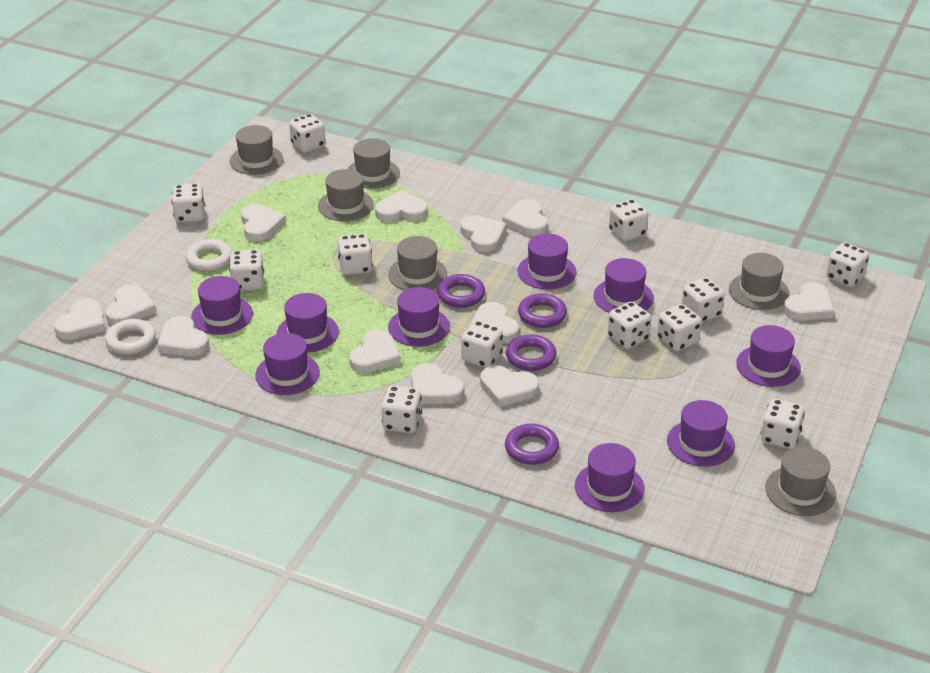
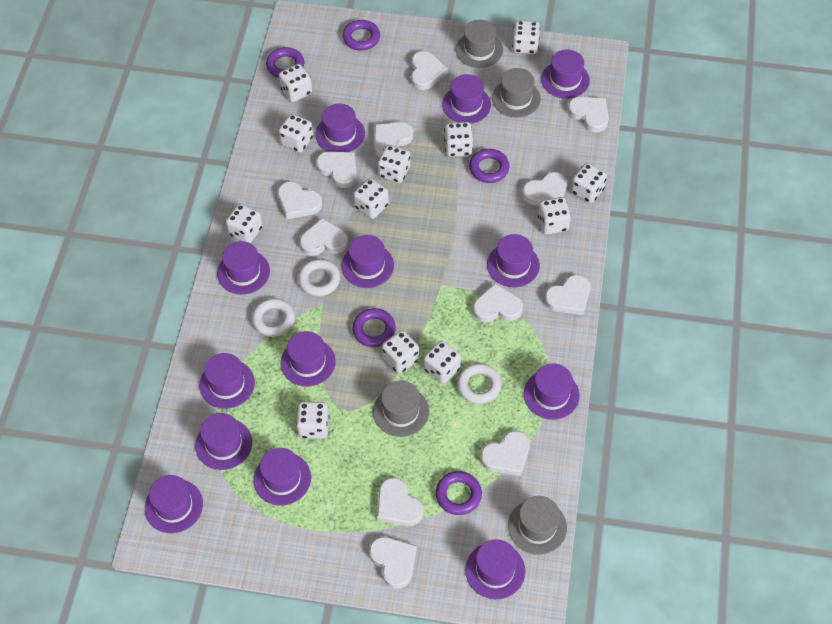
grey hat: 6 -> 4
purple hat: 9 -> 13
purple ring: 4 -> 5
white ring: 2 -> 3

